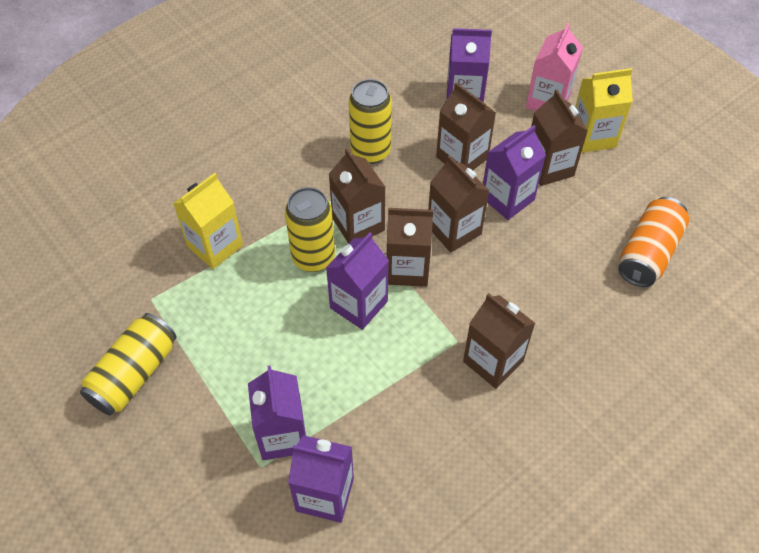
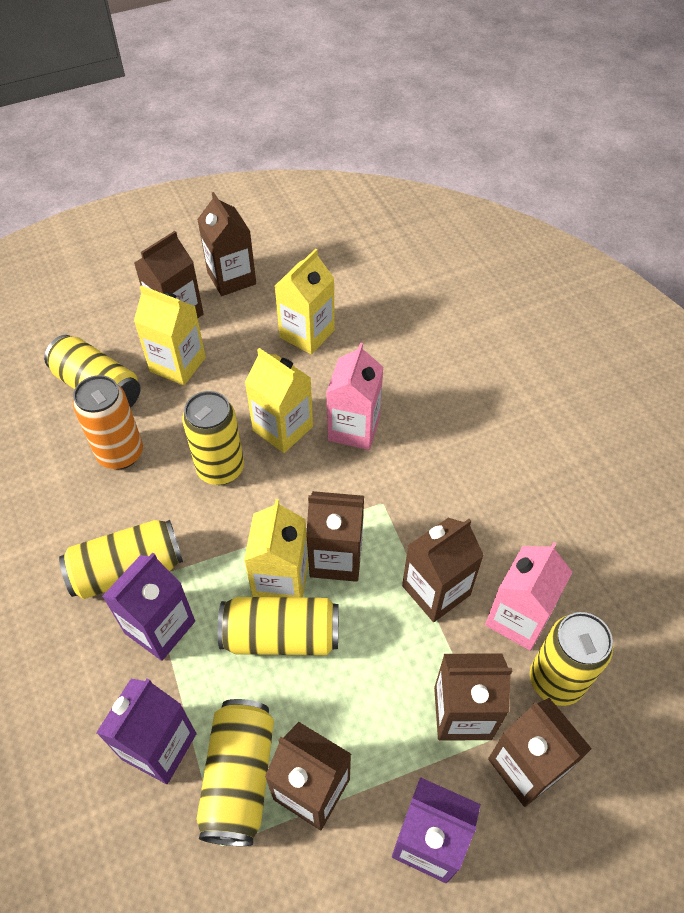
brown carton: 6 -> 7
pink carton: 1 -> 2
purple carton: 5 -> 3
yellow can: 3 -> 6
yellow carton: 2 -> 4

